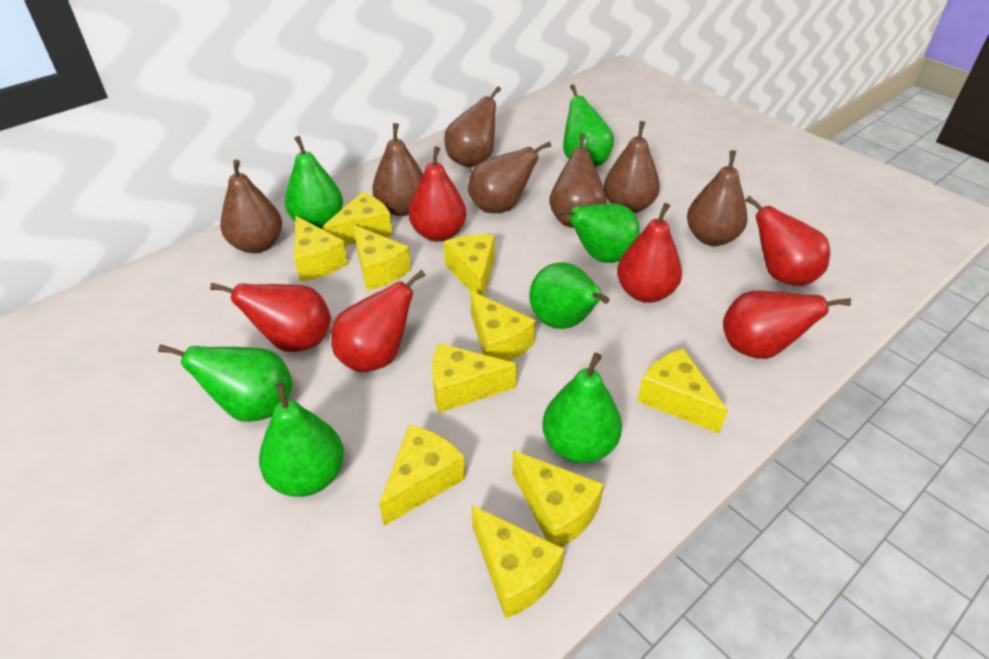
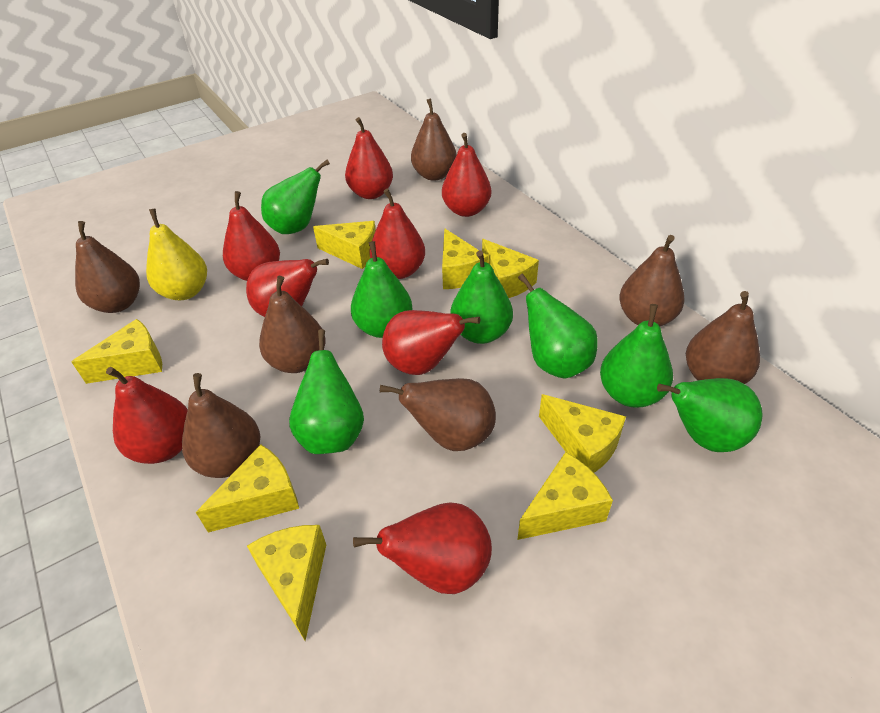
red pear: 6 -> 8
yellow cheese: 10 -> 8
yellow pear: 0 -> 1

